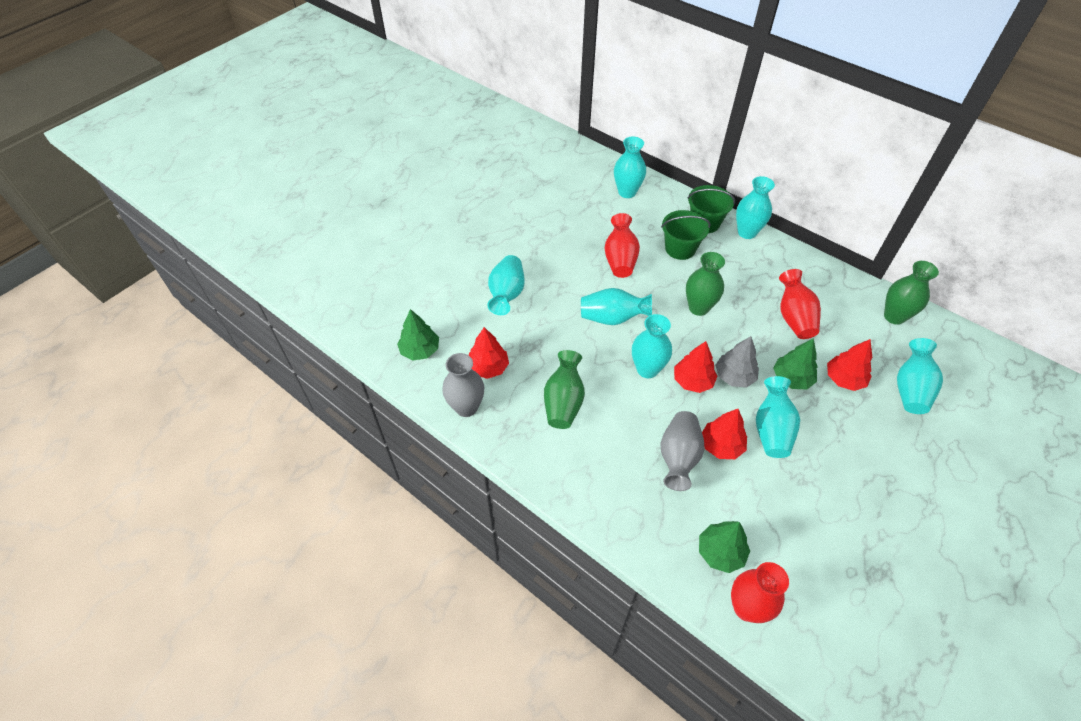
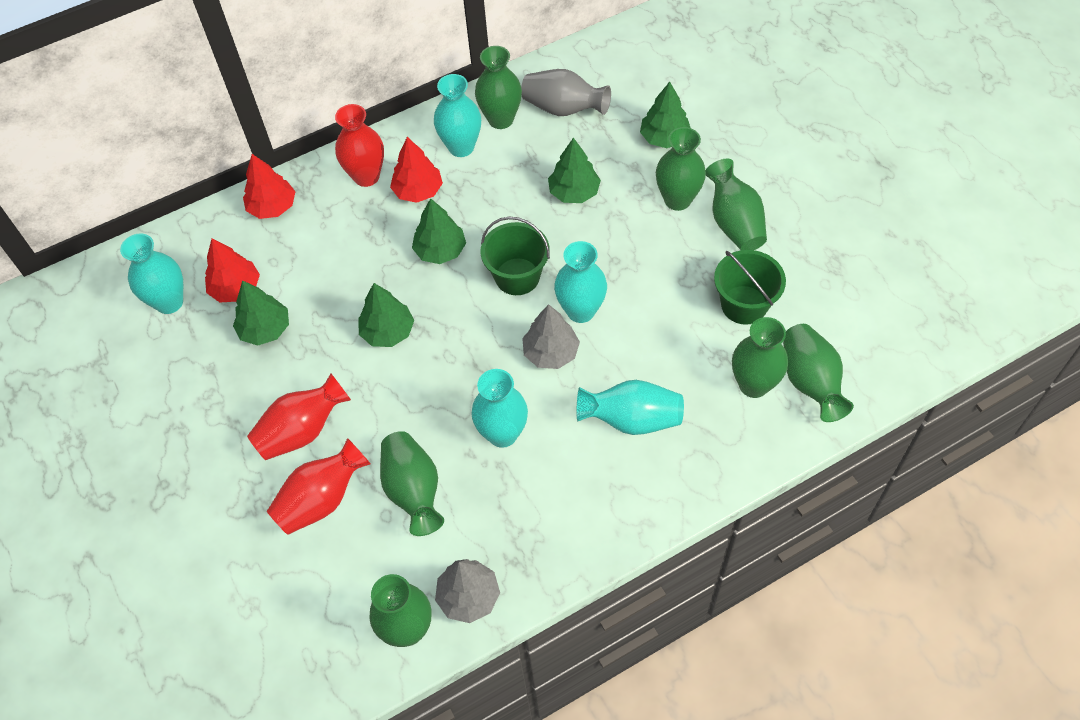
green tree: 3 -> 5
green vase: 3 -> 7
grey tree: 1 -> 2
grey vase: 2 -> 1
red tree: 4 -> 3
turquoise vase: 7 -> 5

